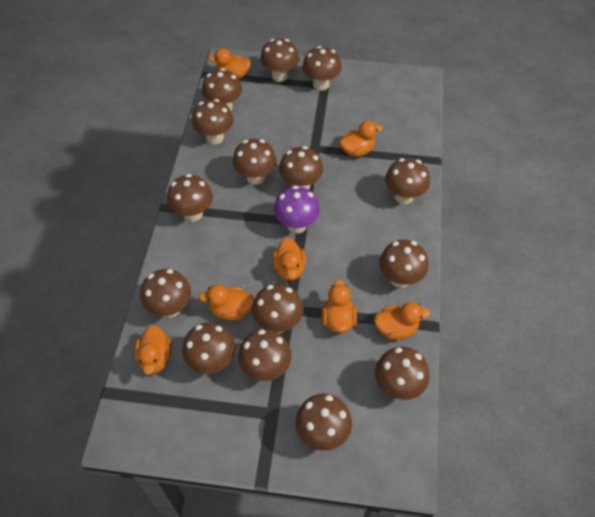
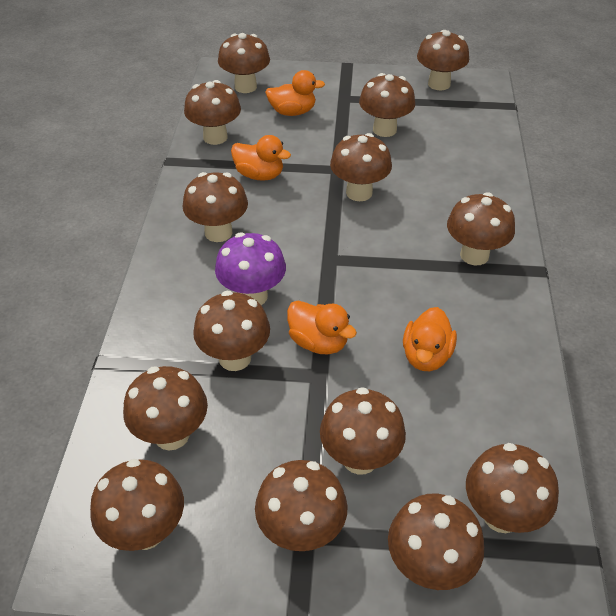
brown mushroom: 15 -> 14
orange duck: 7 -> 4

